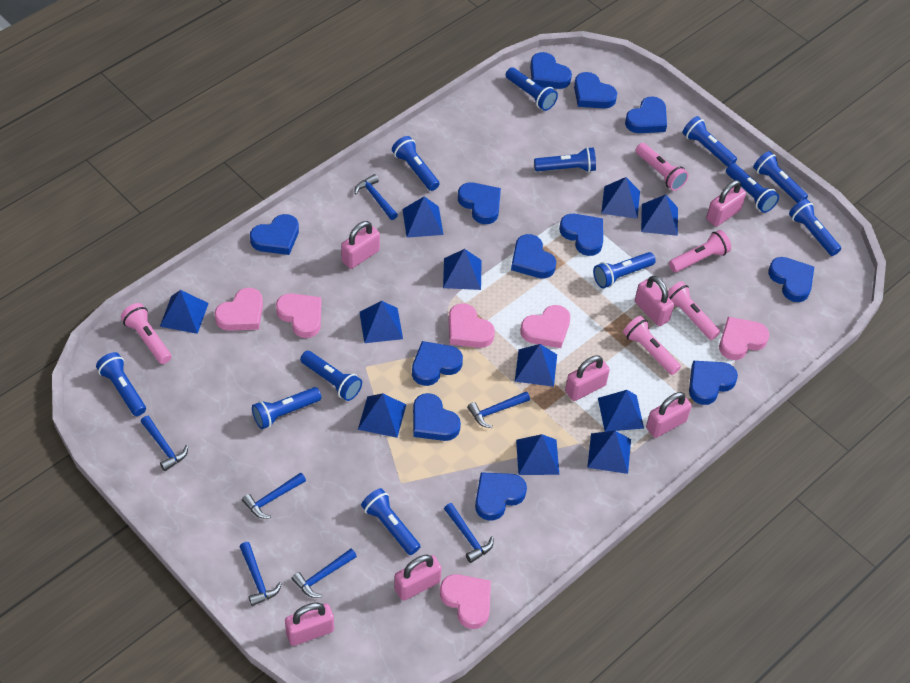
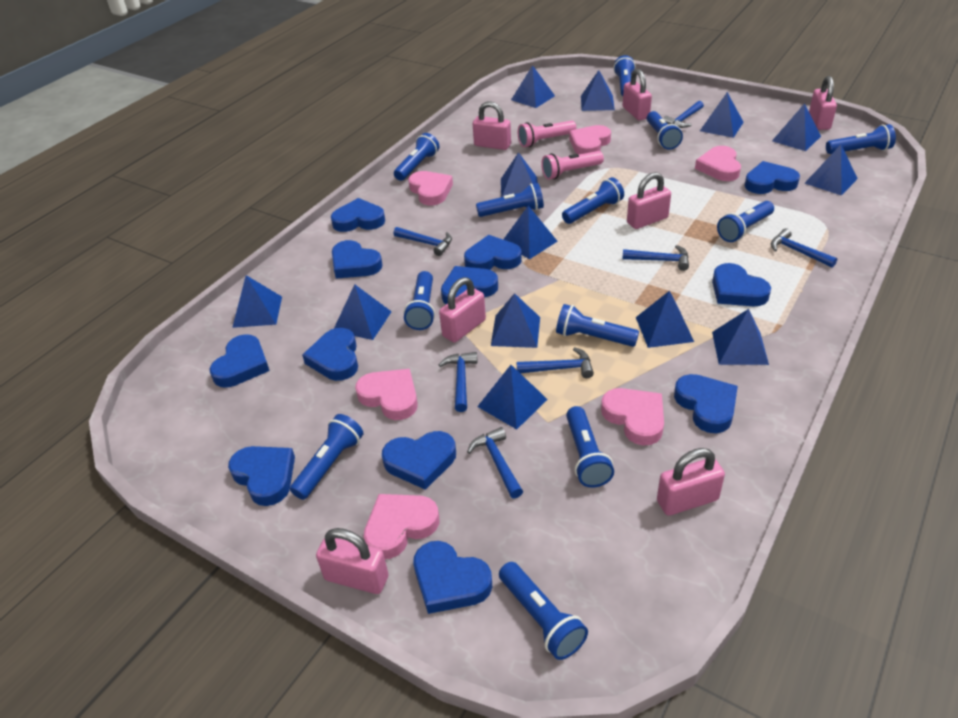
blue pyramid: 11 -> 13
pink flashlight: 5 -> 2

